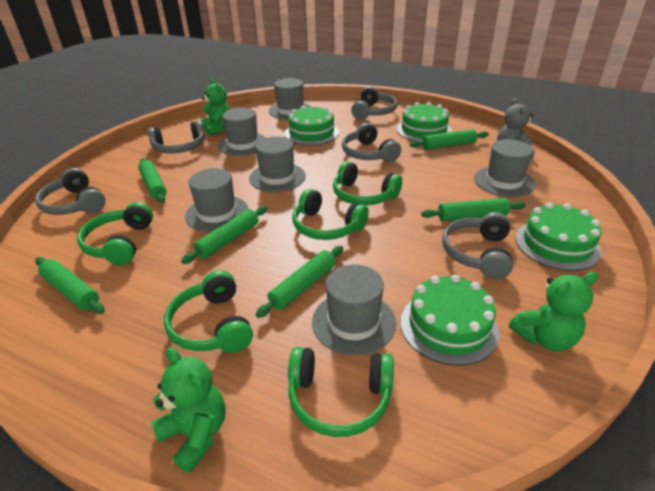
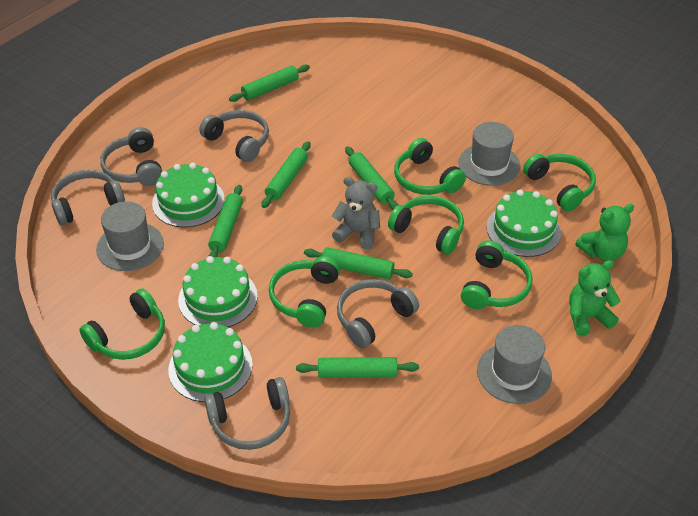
green headphones: 5 -> 6
green teddy bear: 3 -> 2
grey hat: 6 -> 3

